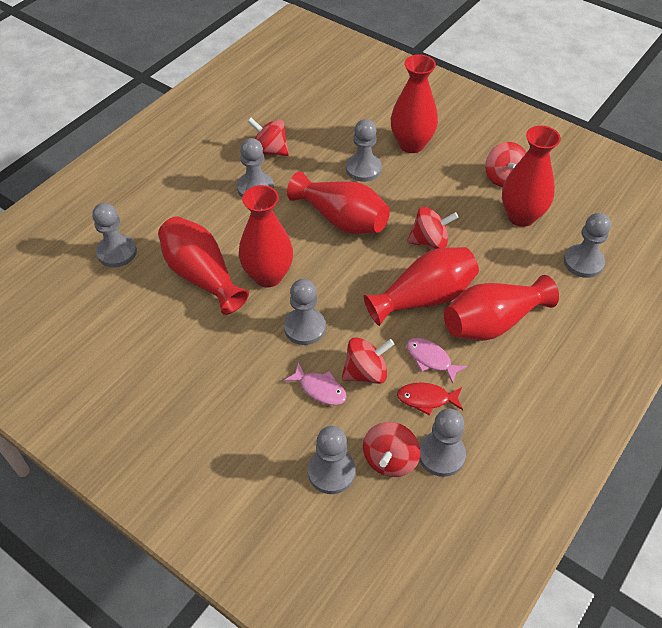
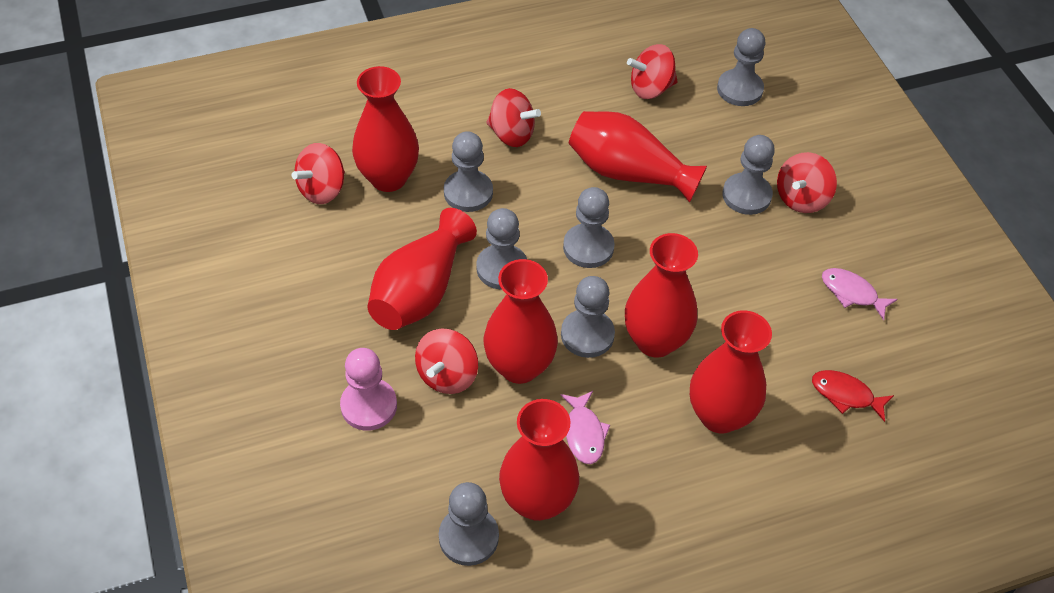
pink pawn: 0 -> 1

